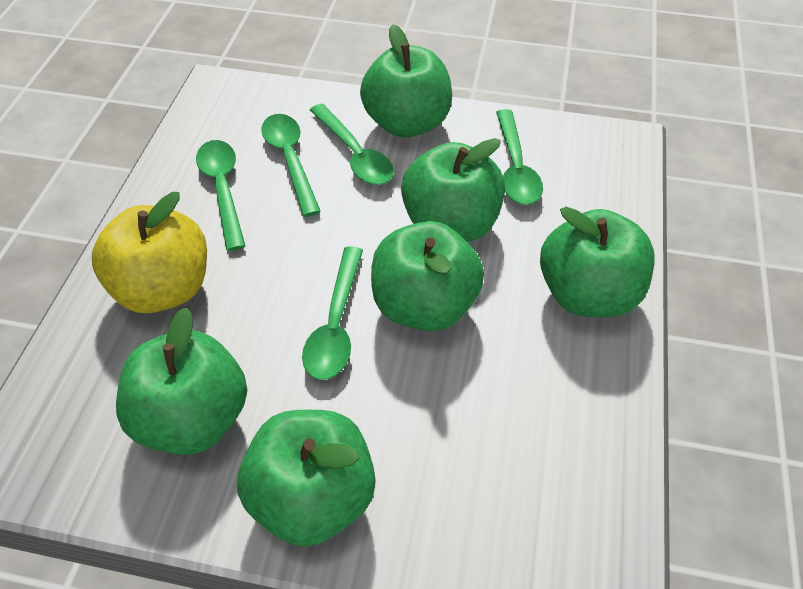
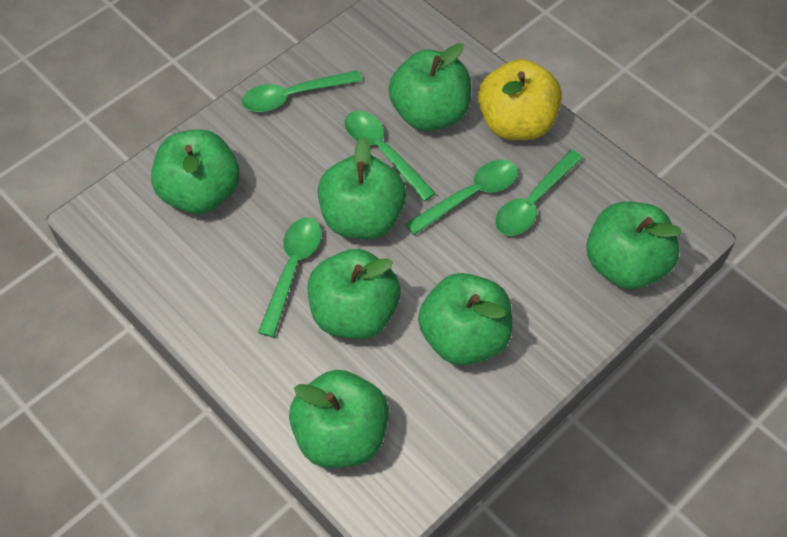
green apple: 6 -> 7

